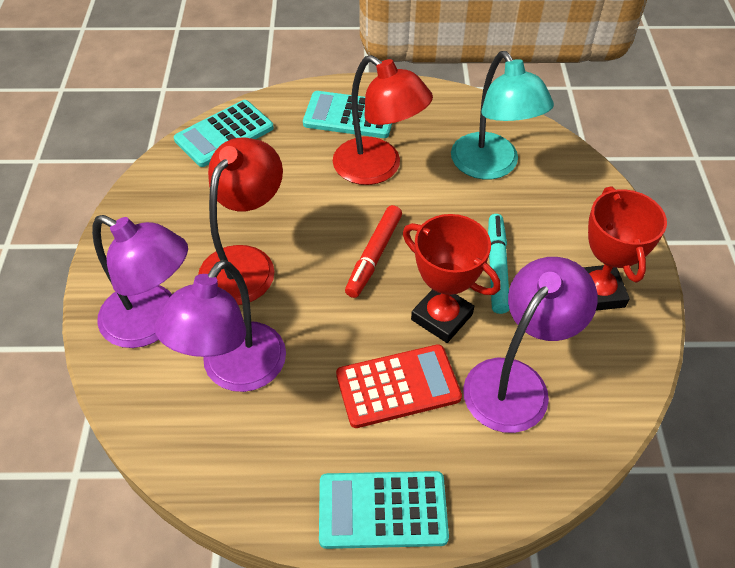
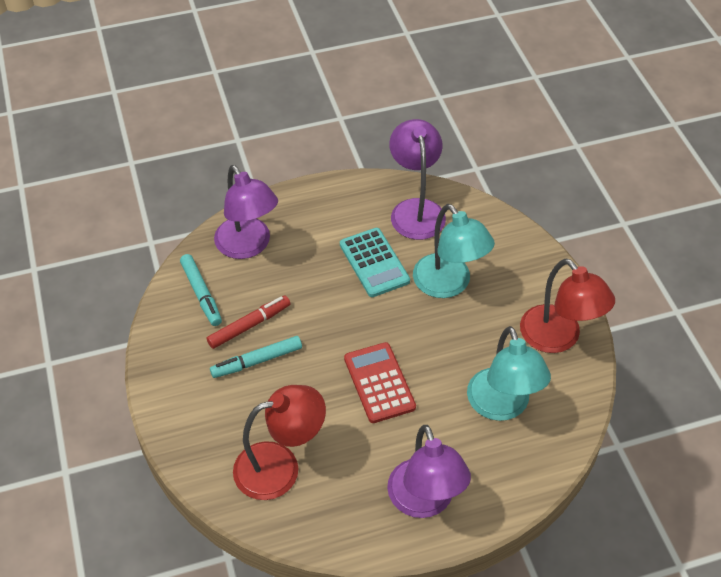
red trophy: 2 -> 0
turquoise calculator: 3 -> 1
turquoise lamp: 1 -> 2
turquoise marker: 1 -> 2

